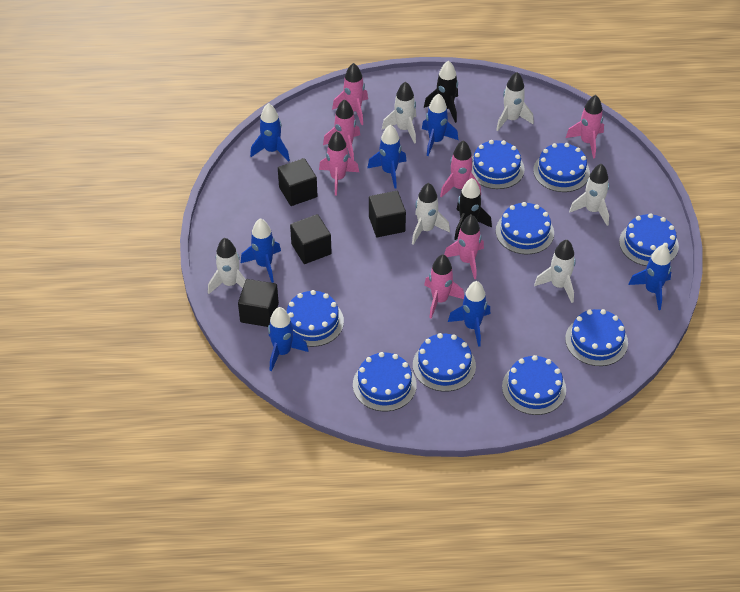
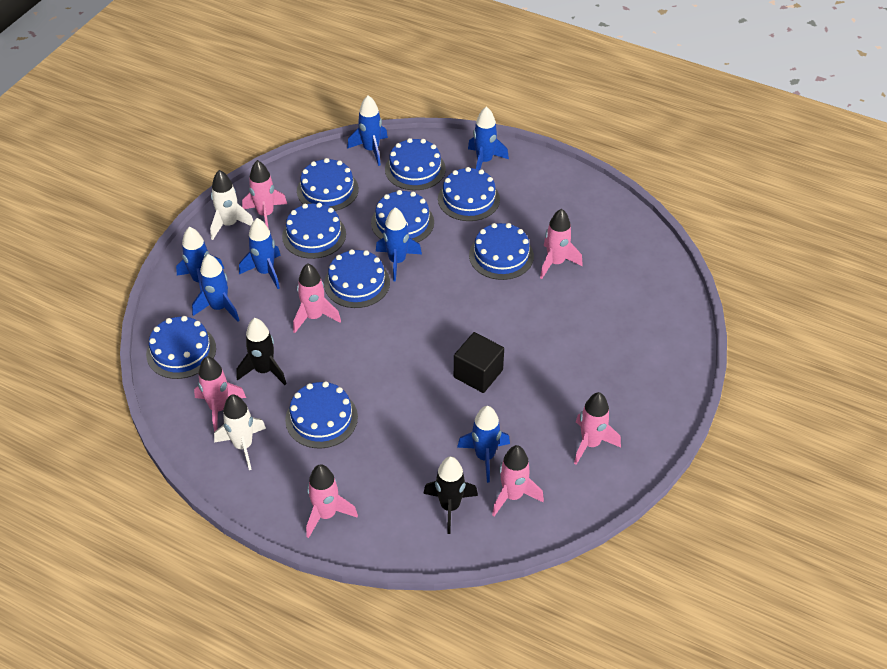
black cube: 4 -> 1
white rocket: 6 -> 2

